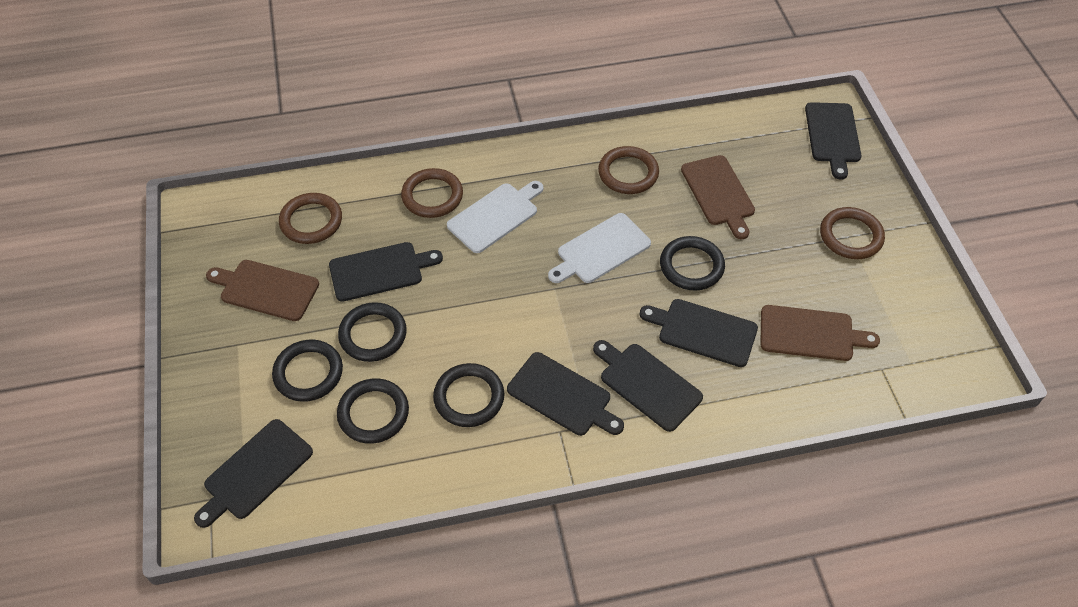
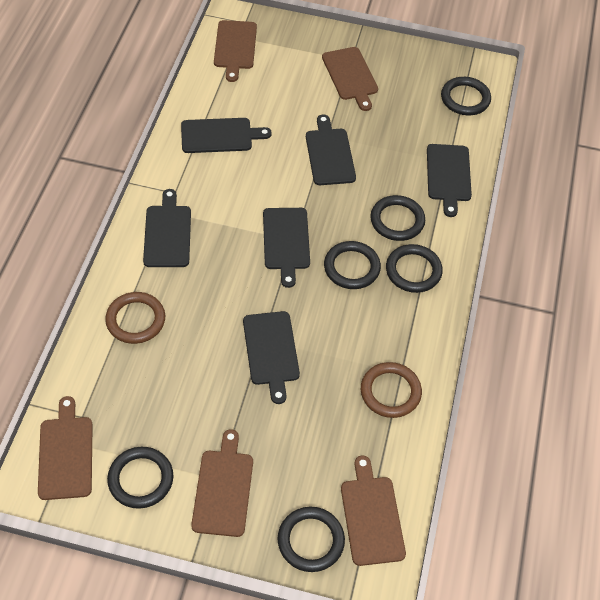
black ring: 5 -> 6
brown cutting board: 3 -> 5
brown ring: 4 -> 2
white cutting board: 2 -> 0

